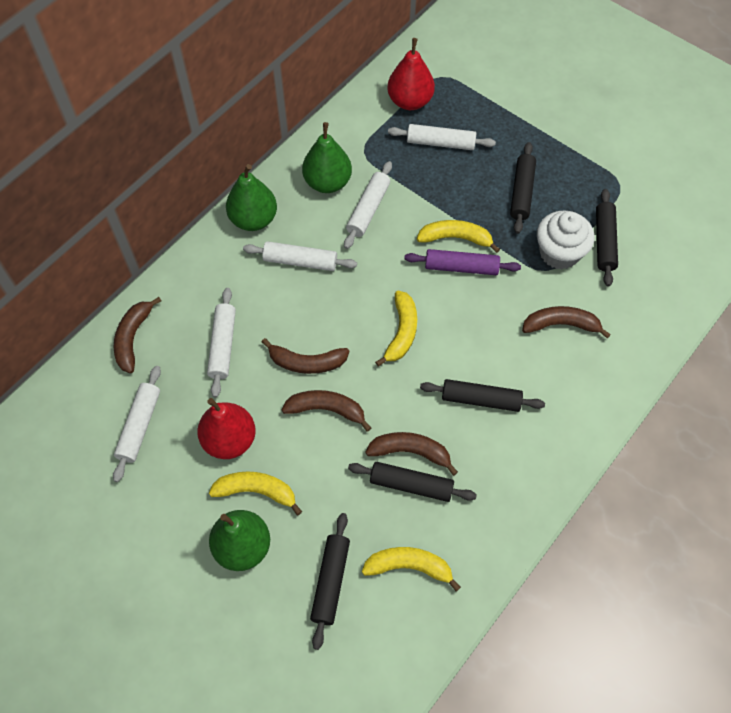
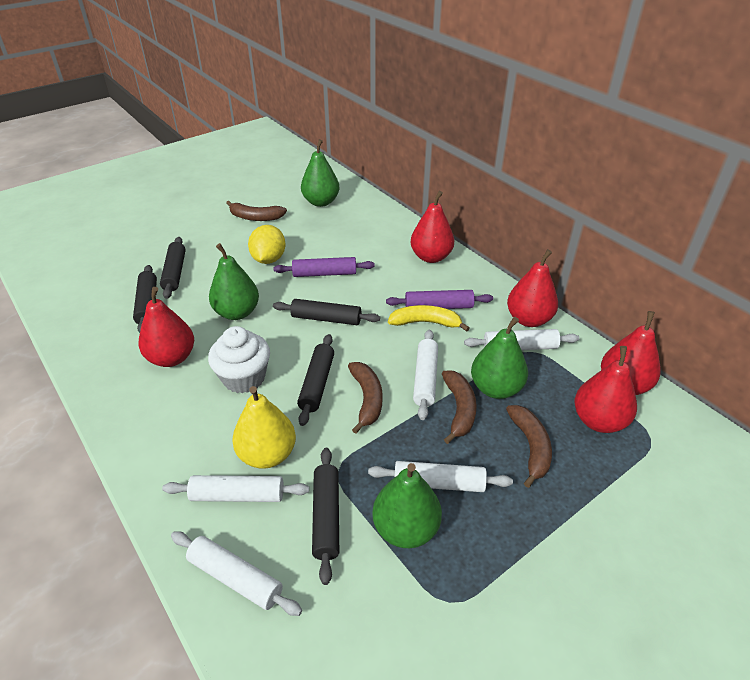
brown banana: 5 -> 4
green pear: 3 -> 4
purple rolling pin: 1 -> 2
red pear: 2 -> 5
yellow banana: 4 -> 1
yellow lemon: 0 -> 1
yellow pear: 0 -> 1

